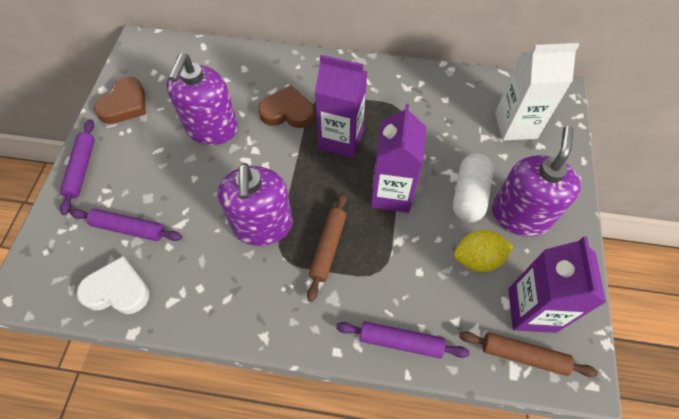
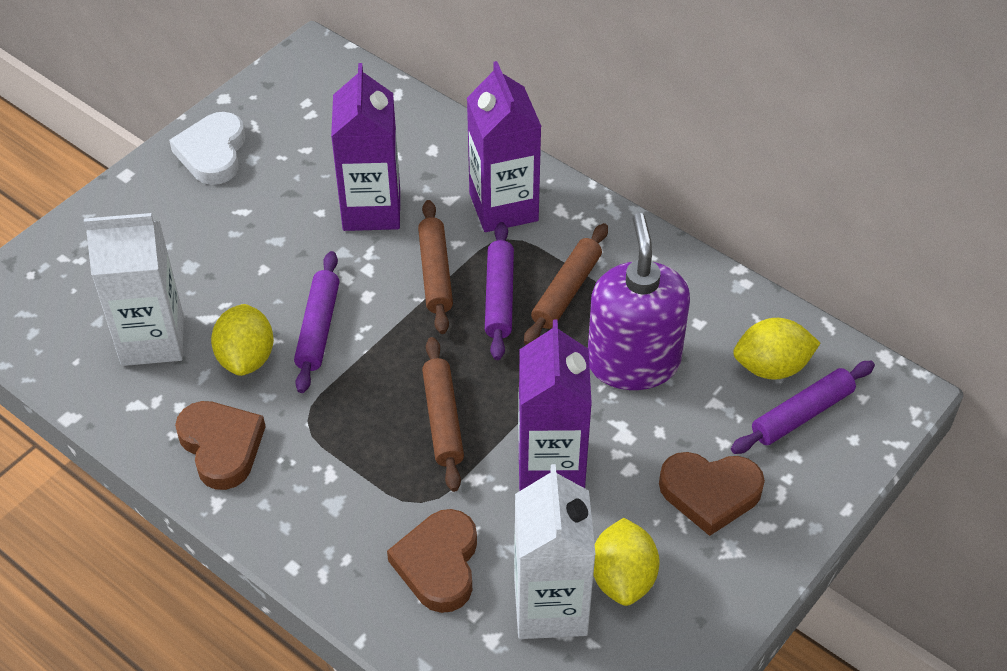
brown heart: 2 -> 3
brown rolling pin: 2 -> 3
purple soap dispenser: 3 -> 1
white capsule: 1 -> 0
white carton: 1 -> 2
yellow lemon: 1 -> 3

